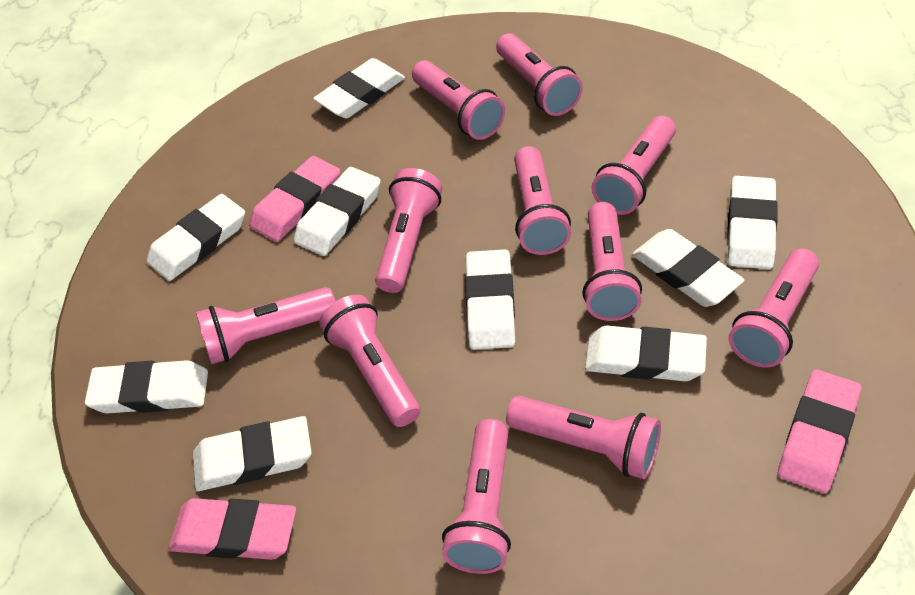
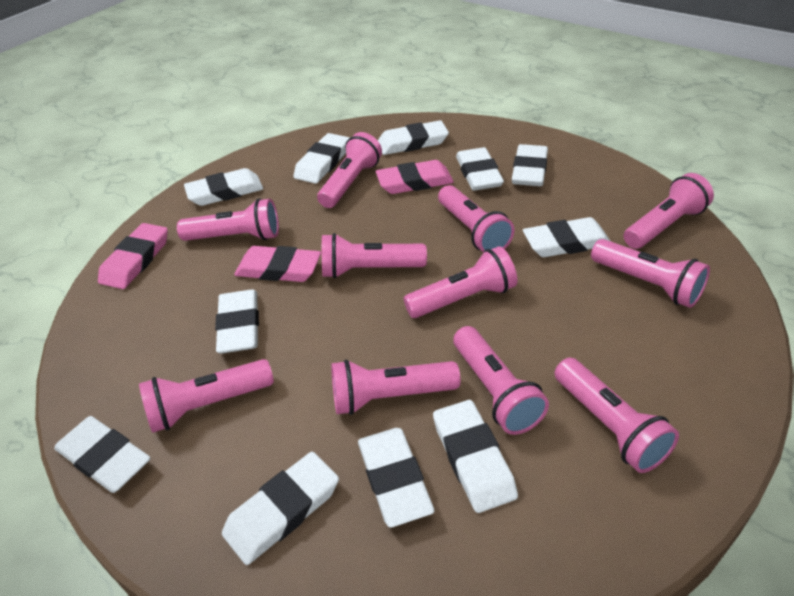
white eraser: 9 -> 11

